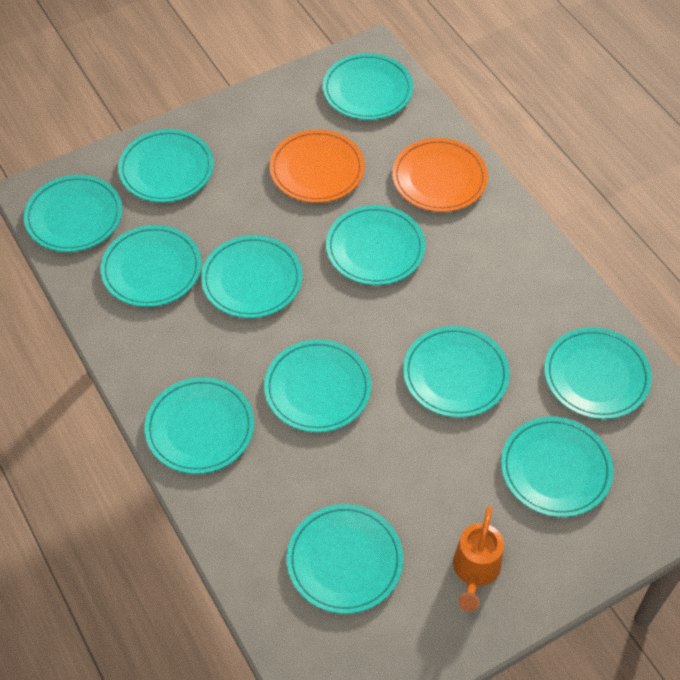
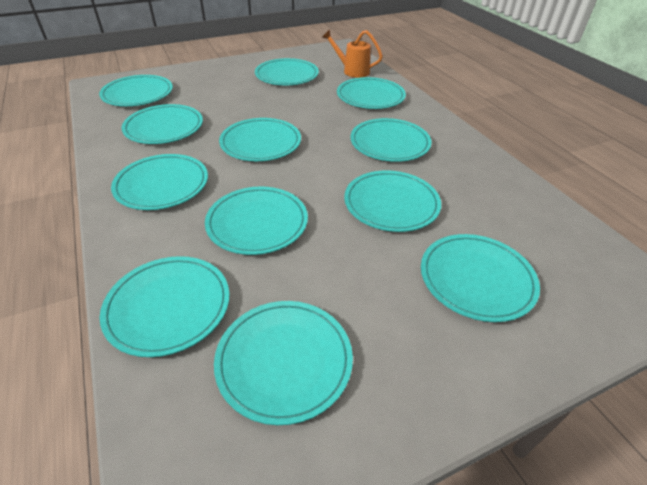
orange plate: 2 -> 0

